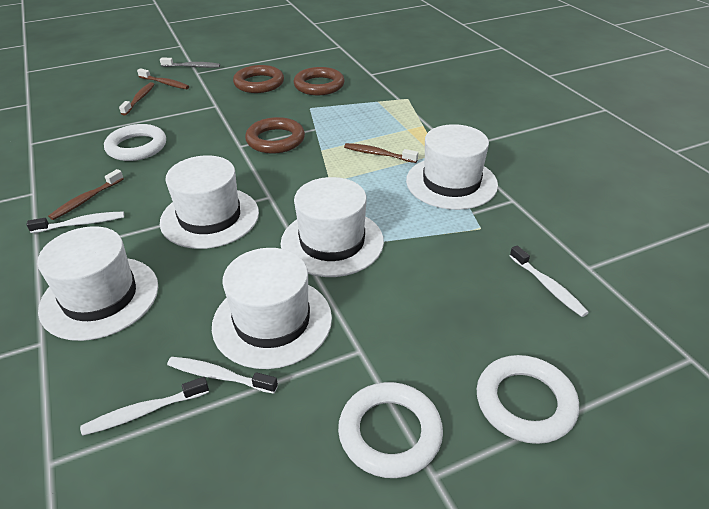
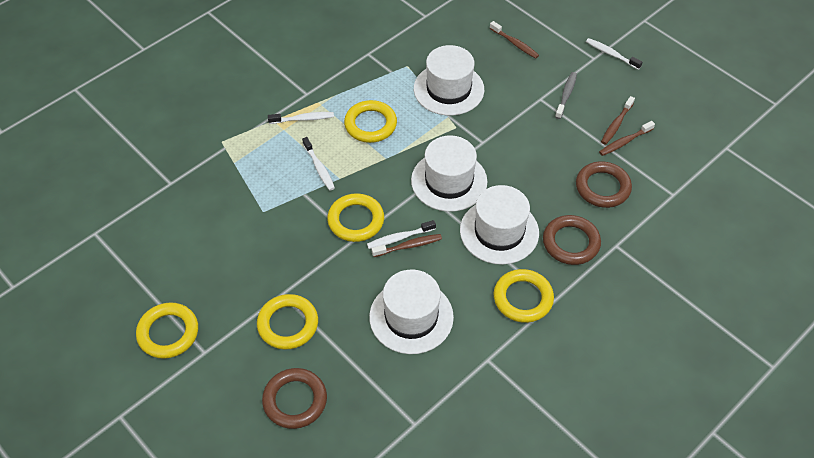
white hat: 5 -> 4
white ring: 3 -> 0
yellow ring: 0 -> 5

